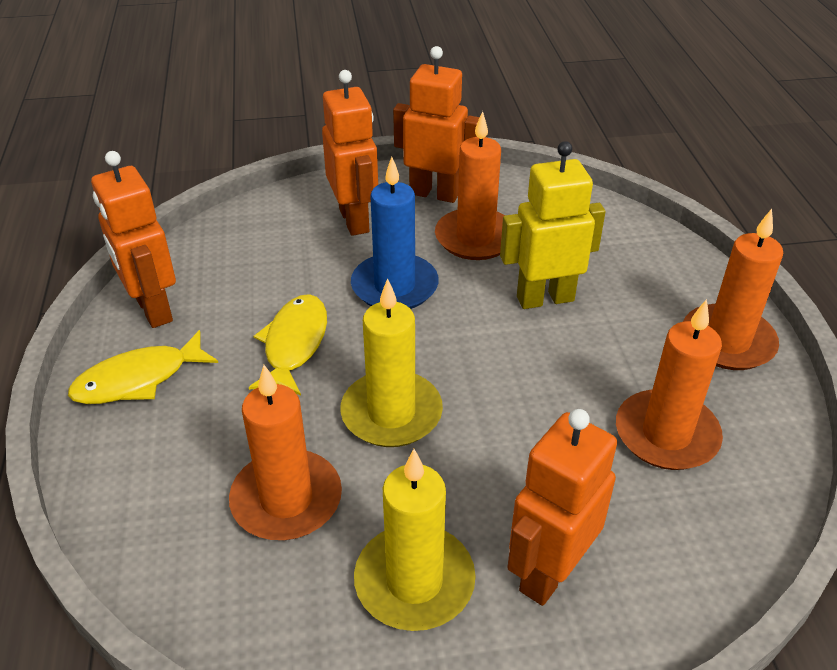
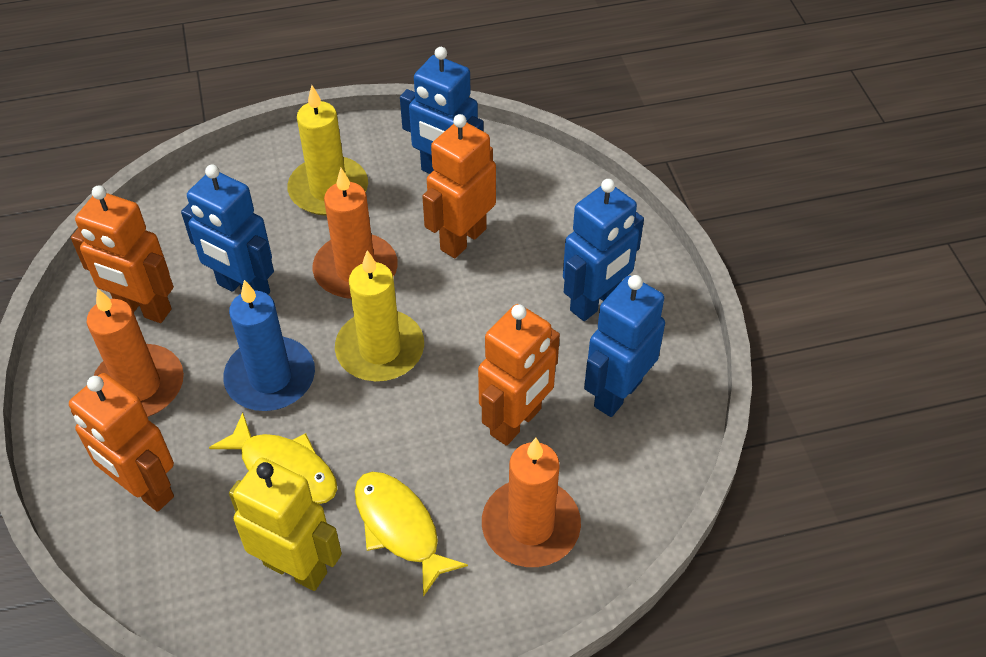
blue robot: 0 -> 4
orange candle: 4 -> 3

